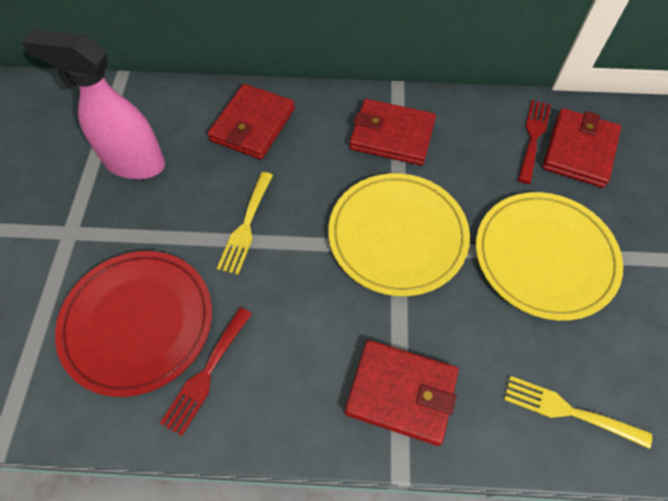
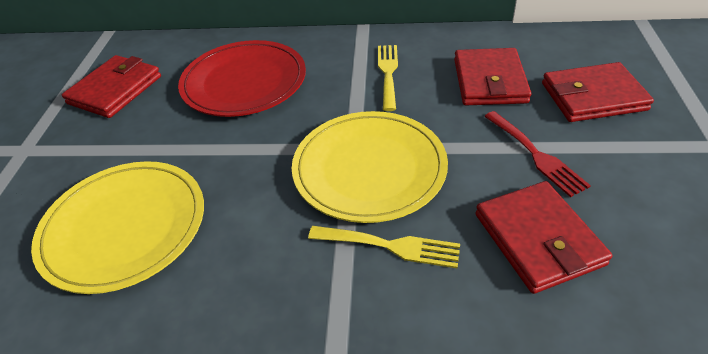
pink spray bottle: 1 -> 0
red fork: 2 -> 1

